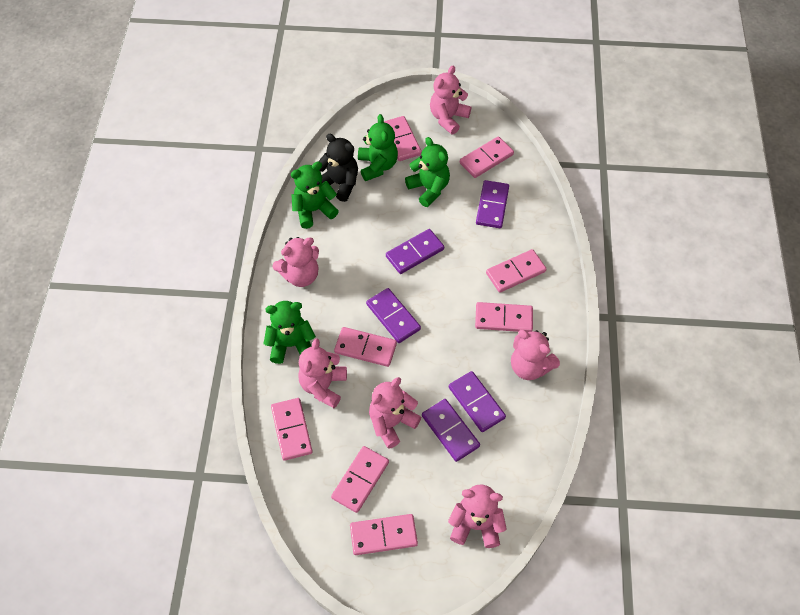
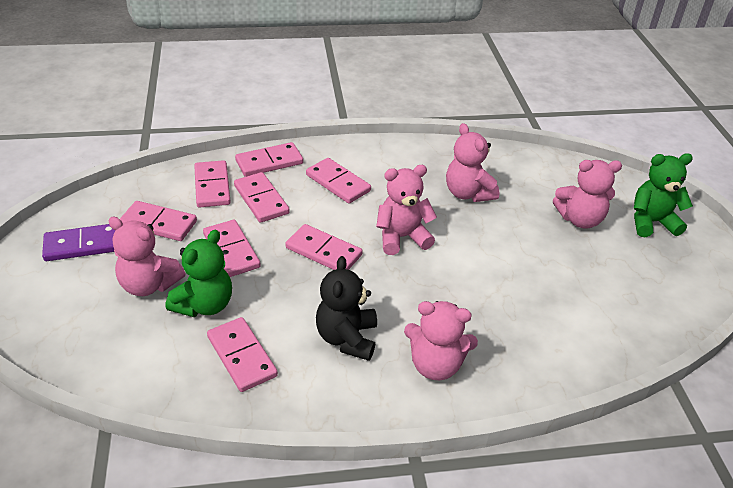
green teddy bear: 4 -> 2
pink teddy bear: 6 -> 5
purple domino: 5 -> 1

